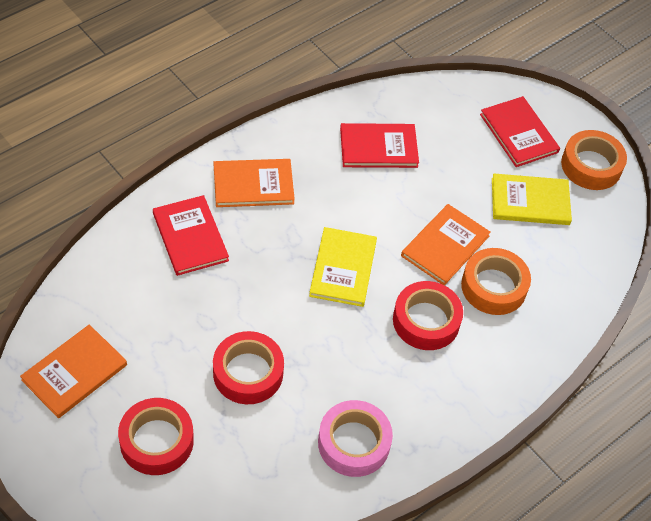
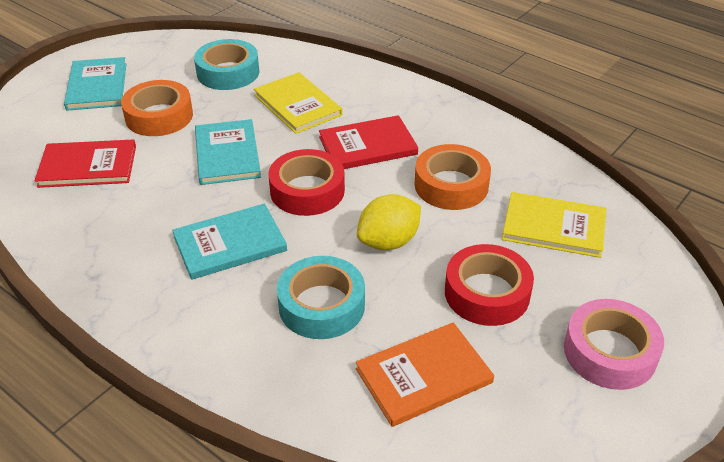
orange book: 3 -> 1
red book: 3 -> 2
red tape: 3 -> 2
turquoise book: 0 -> 3
turquoise tape: 0 -> 2
yellow lemon: 0 -> 1

